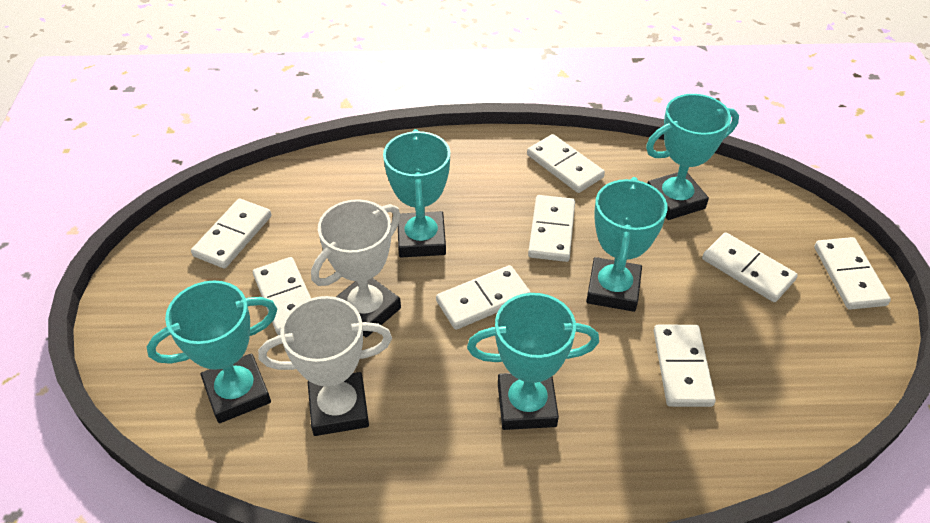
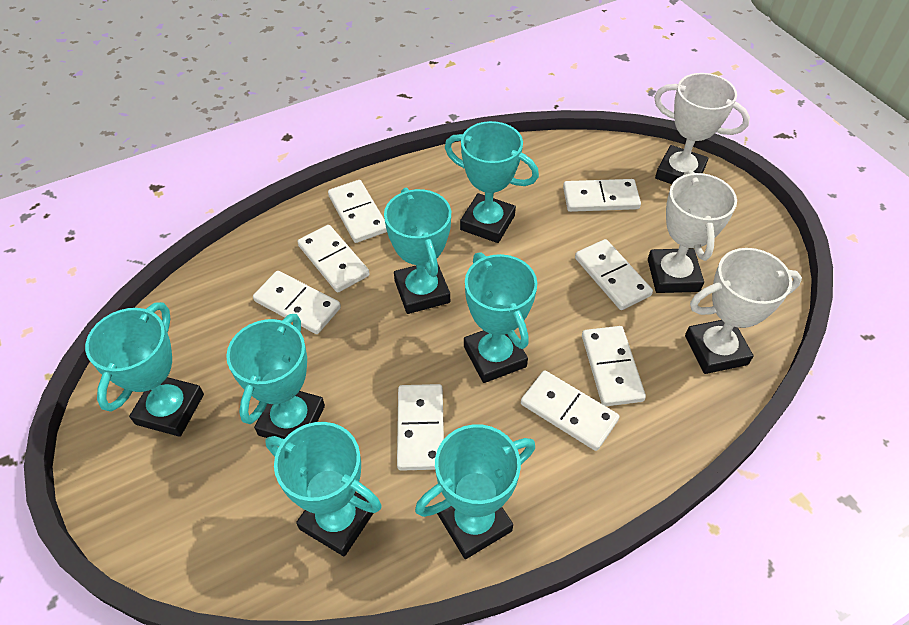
turquoise trophy: 5 -> 7
white trophy: 2 -> 3

